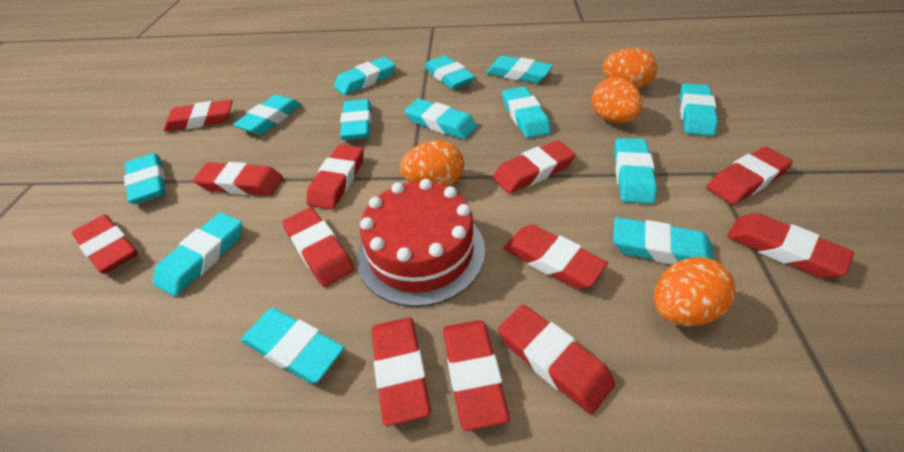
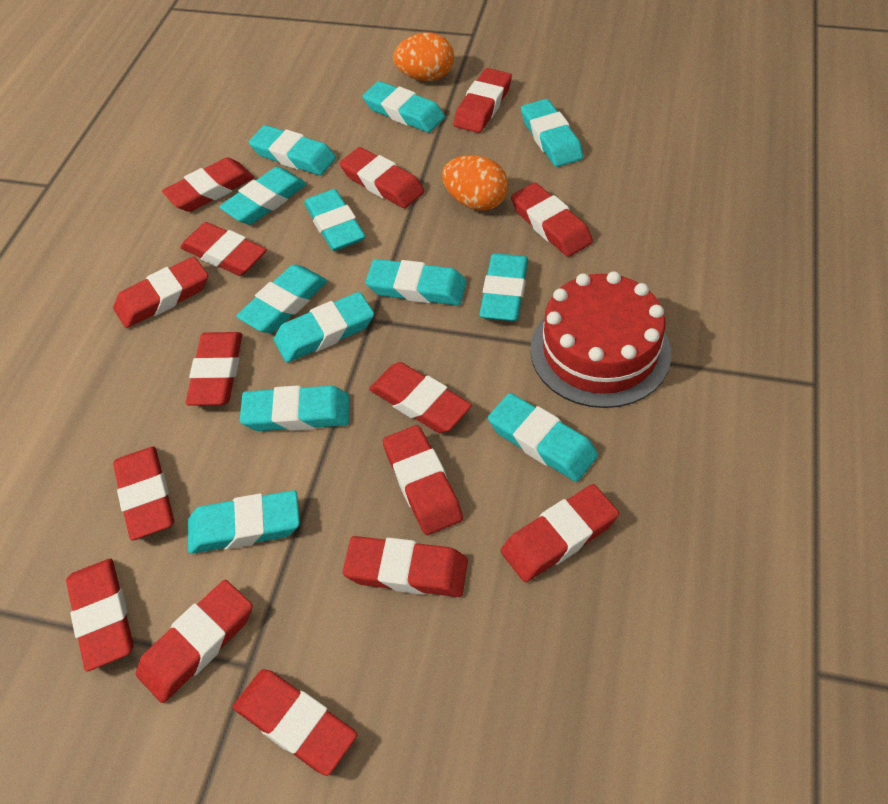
orange egg: 4 -> 2
red eraser: 12 -> 15
turquoise eraser: 13 -> 12

